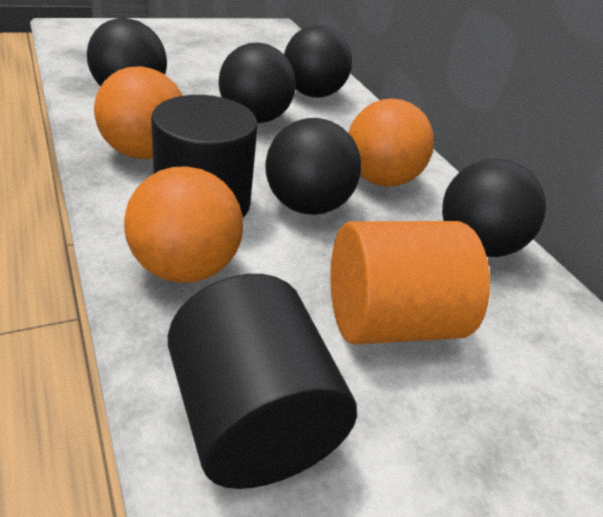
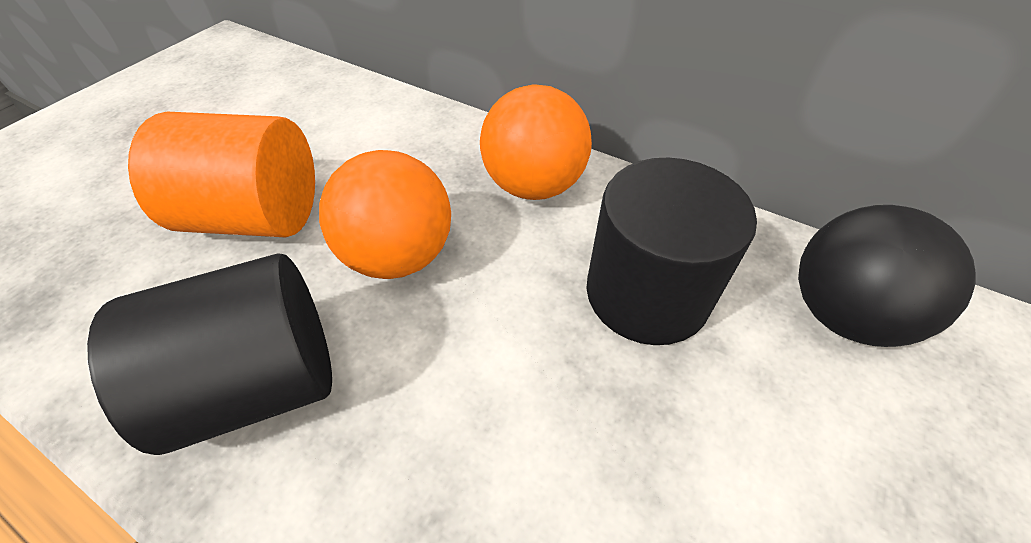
black ball: 5 -> 1
orange ball: 3 -> 2

